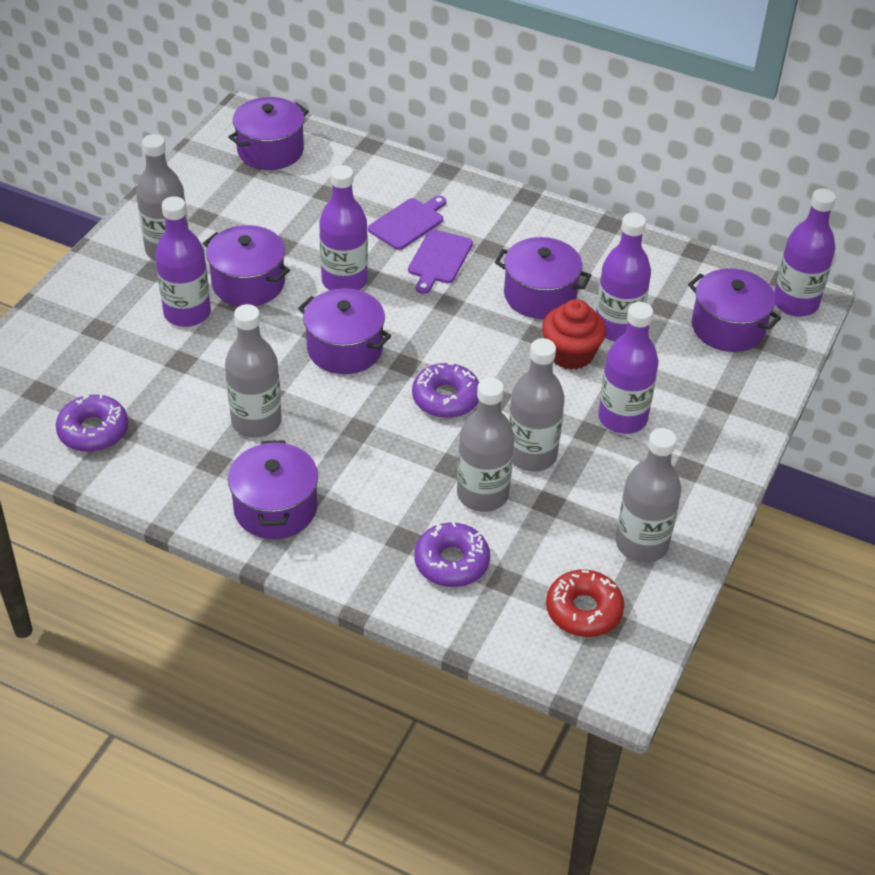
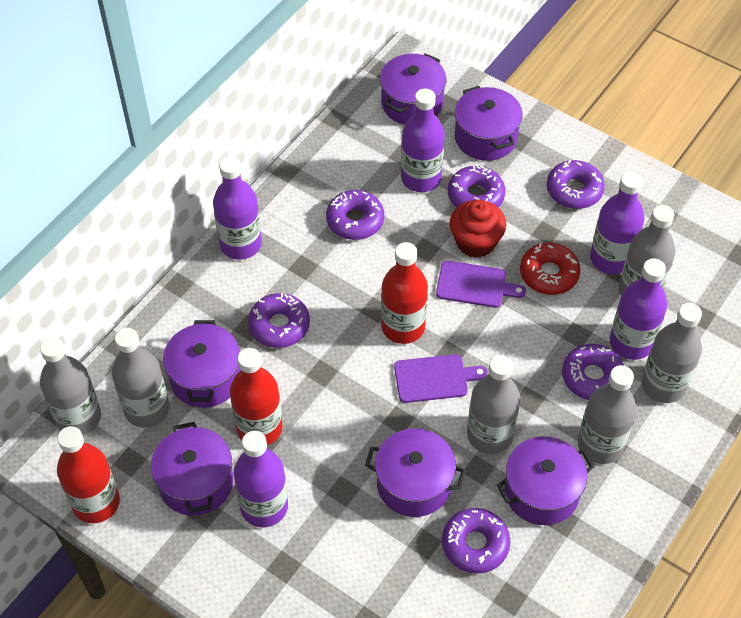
grey bottle: 5 -> 6
purple donut: 3 -> 6
red bottle: 0 -> 3

